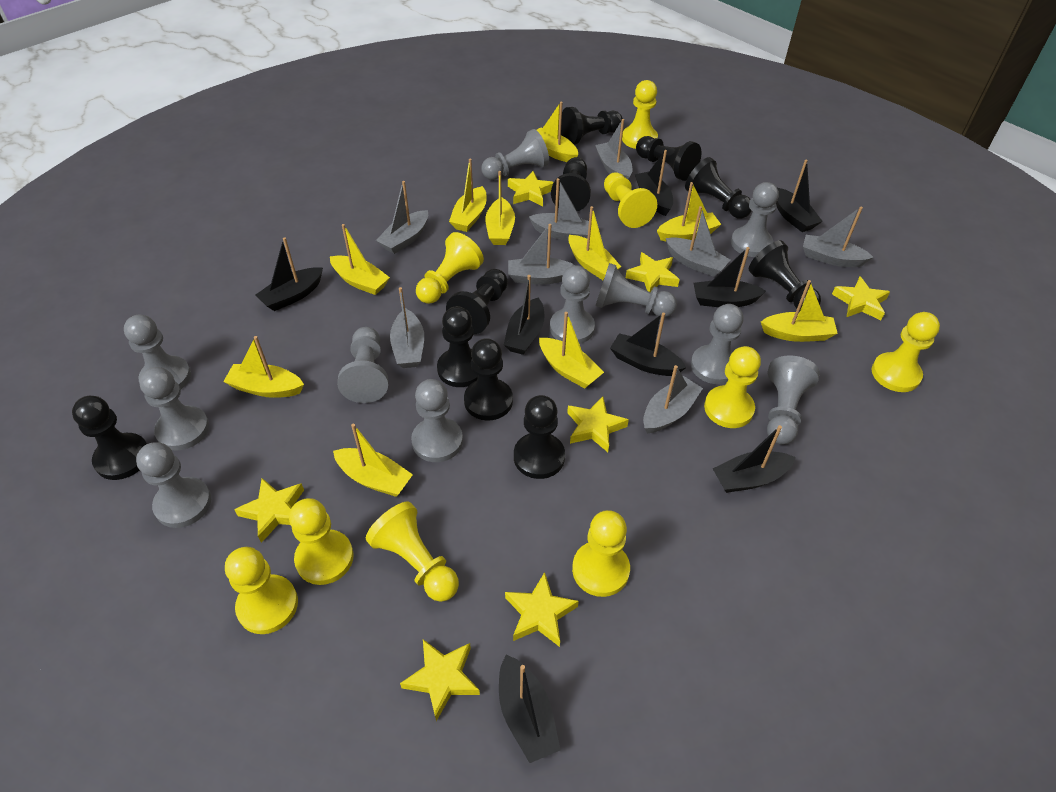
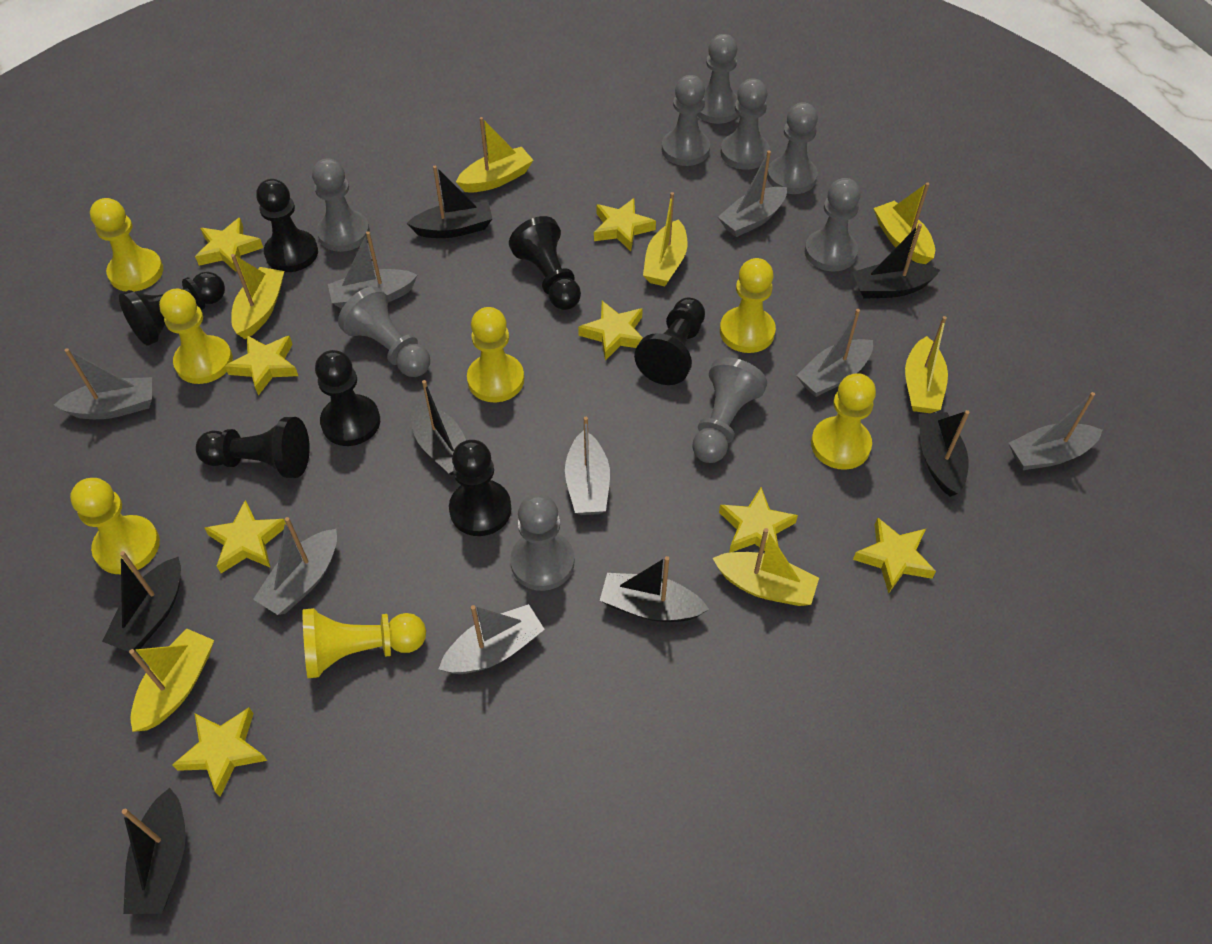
black boat: 8 -> 7
black pawn: 10 -> 7
grey pawn: 11 -> 9
yellow boat: 10 -> 7
yellow pawn: 9 -> 7
yellow star: 7 -> 8

